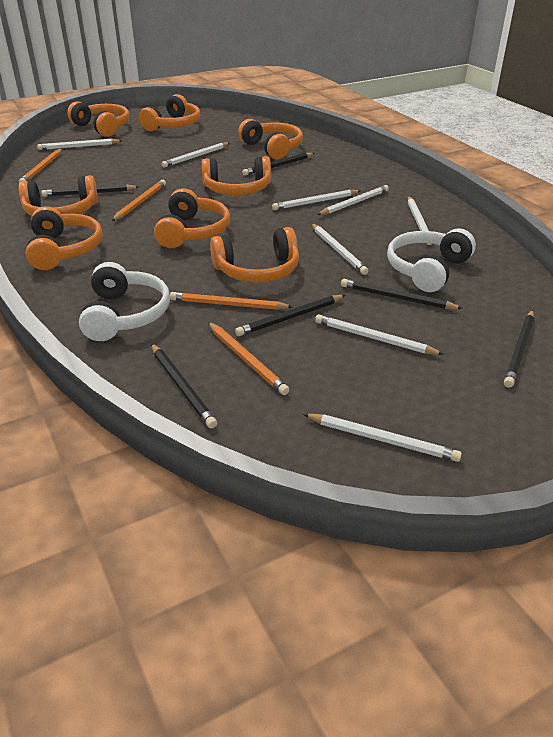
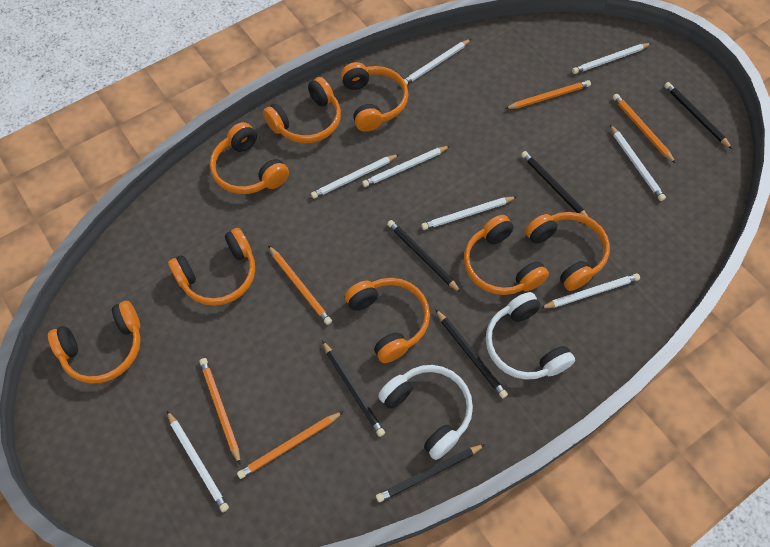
orange pencil: 4 -> 5

